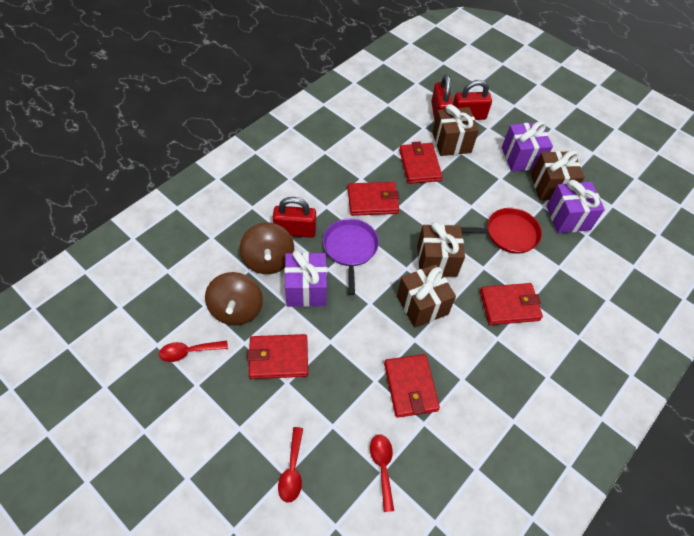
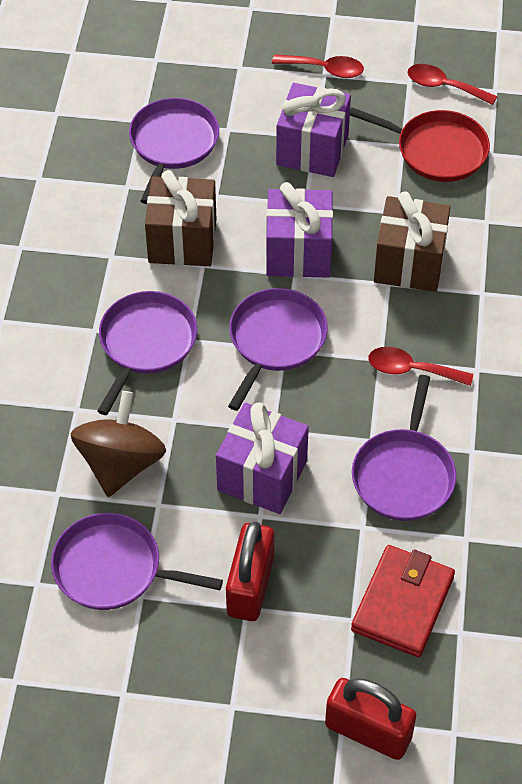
brown gift: 4 -> 2
brown spinning top: 2 -> 1
purple pan: 1 -> 5
red padlock: 3 -> 2
red wallet: 5 -> 1

